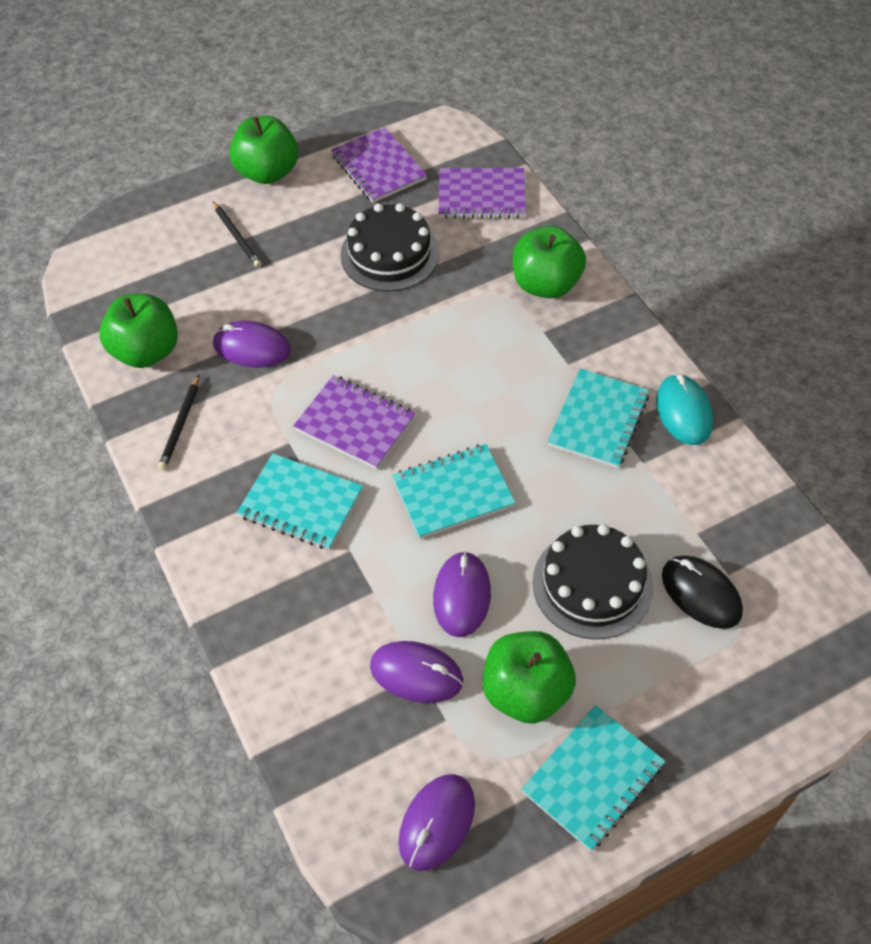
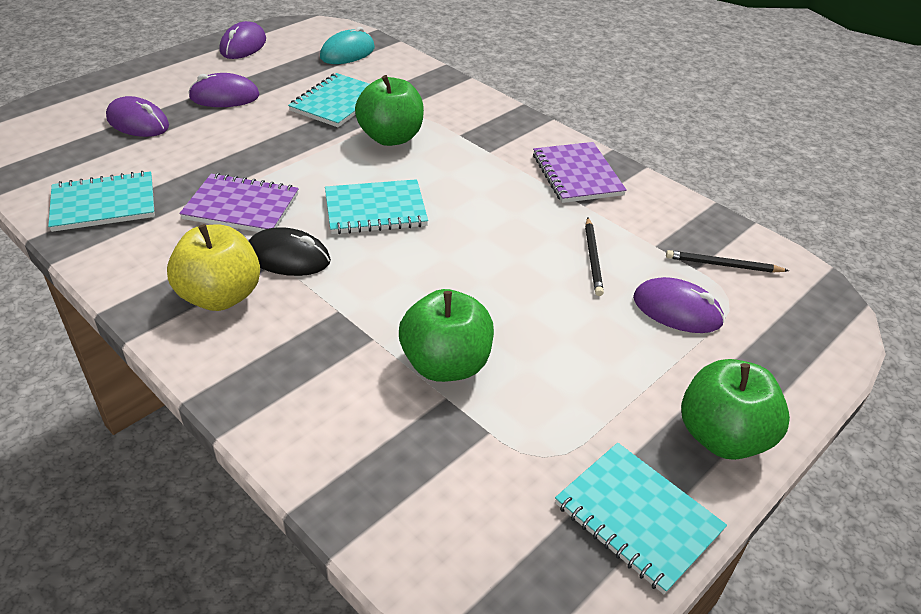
black cake: 2 -> 0
green apple: 4 -> 3
purple notebook: 3 -> 2
yellow apple: 0 -> 1

